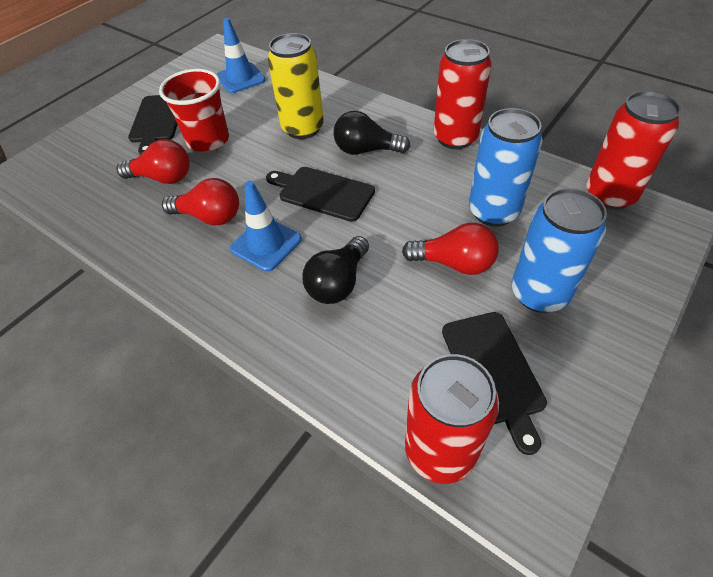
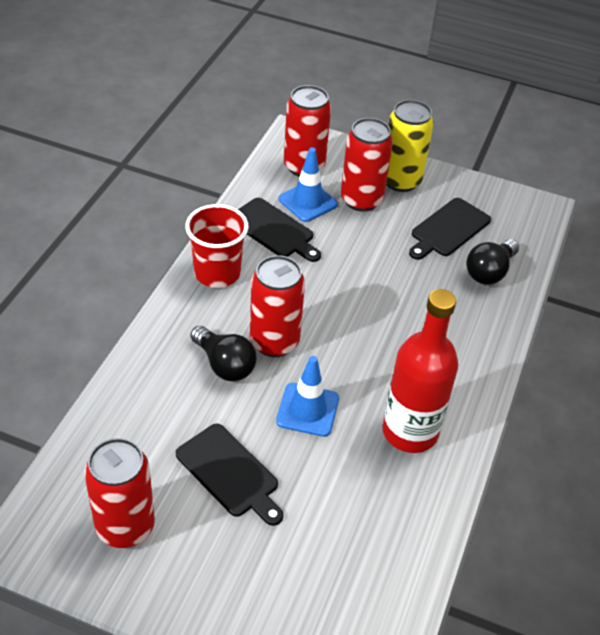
blue can: 2 -> 0
red bottle: 0 -> 1
red can: 3 -> 4
red light bulb: 3 -> 0

